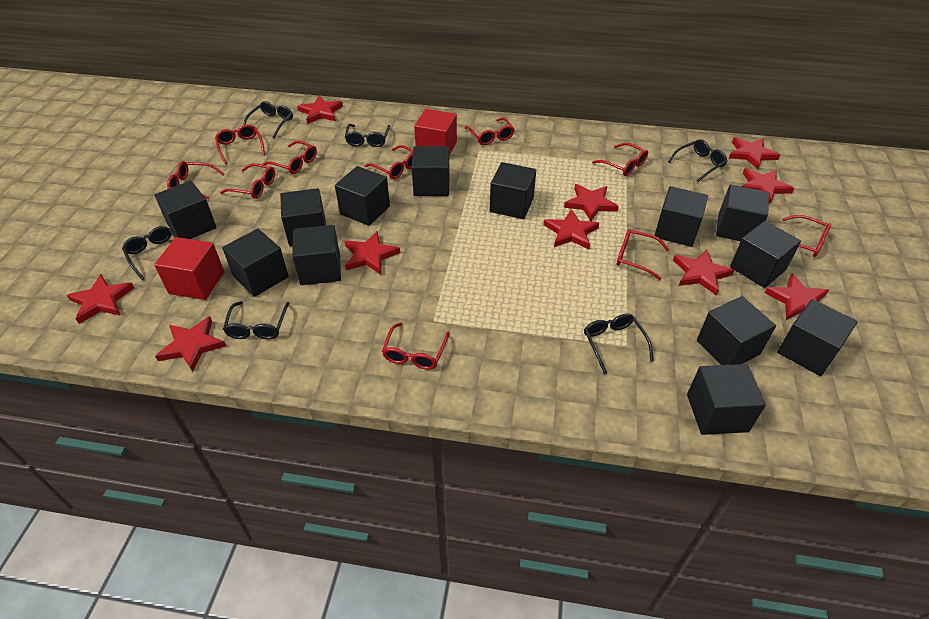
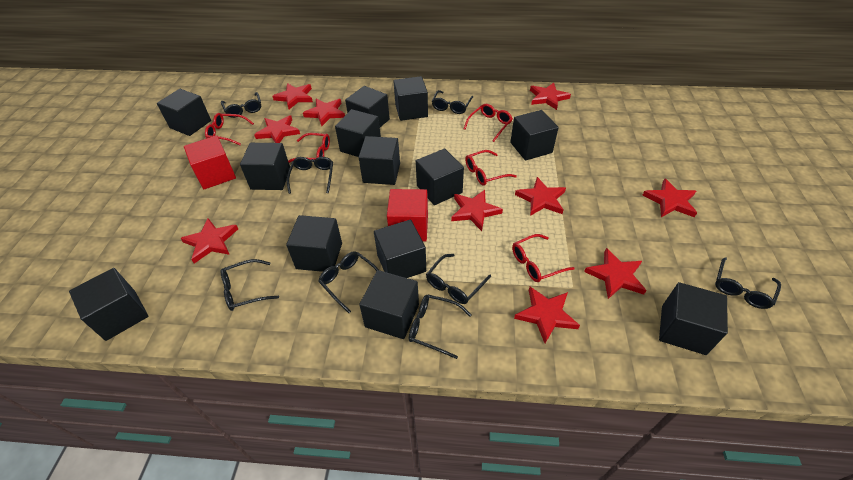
black glasses: 6 -> 8
red glasses: 10 -> 5

